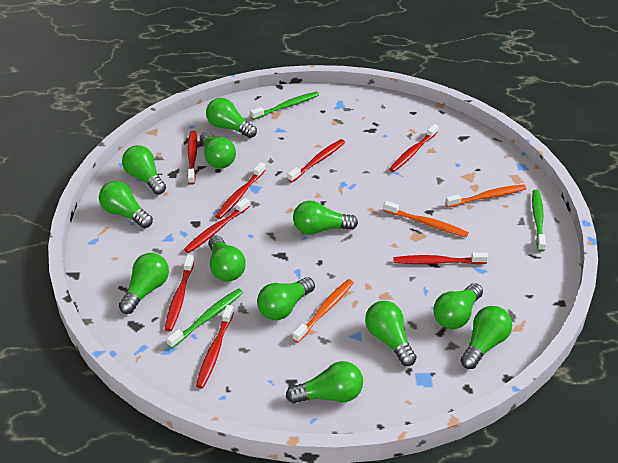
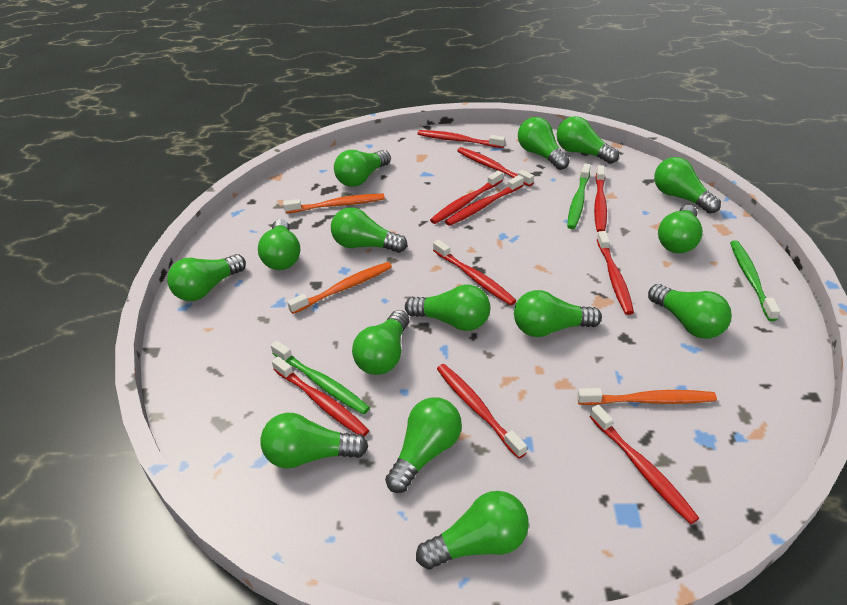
green light bulb: 12 -> 15
red toothbrush: 8 -> 10

